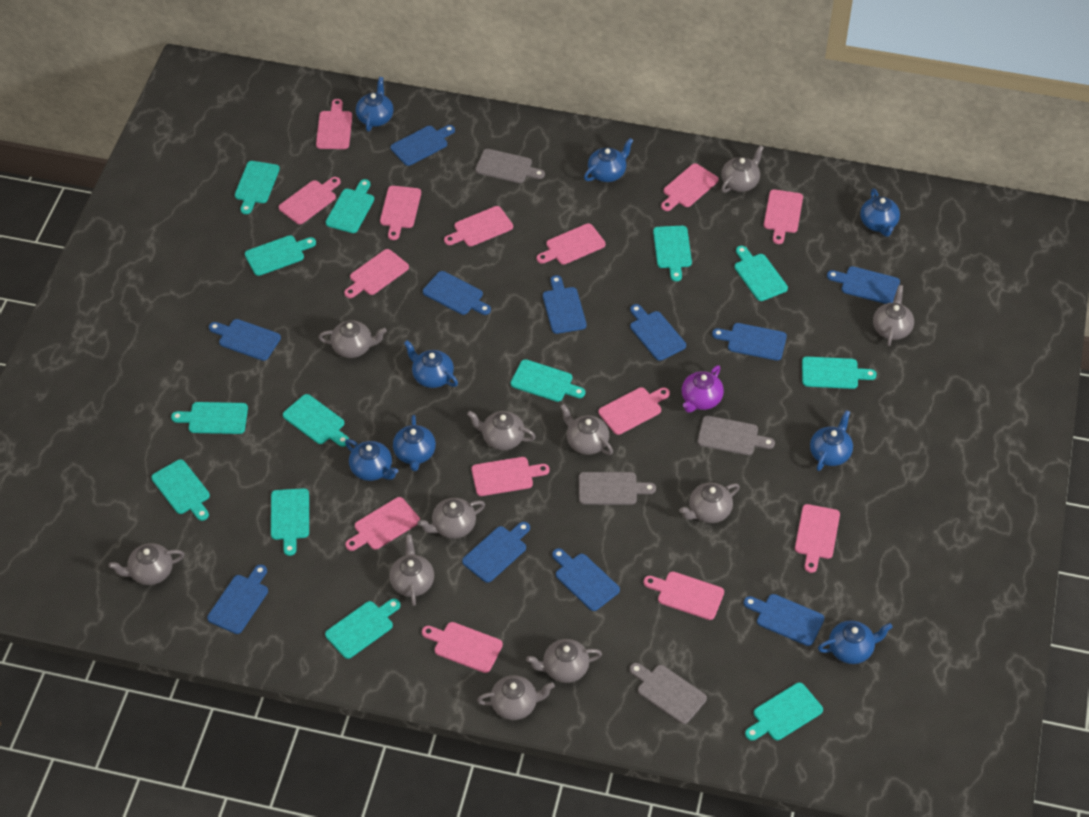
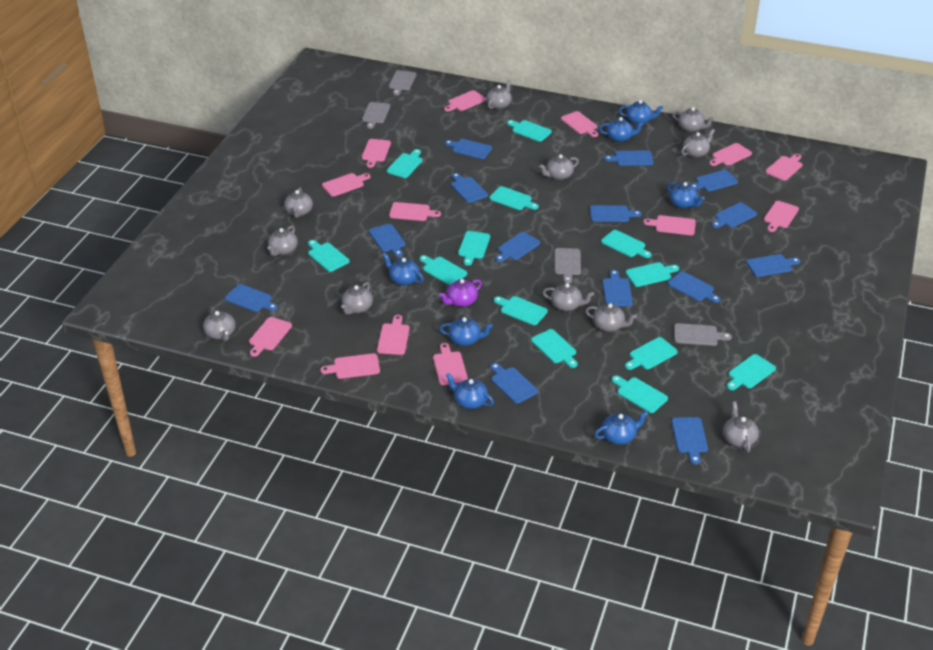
blue cutting board: 11 -> 14
blue teapot: 8 -> 7
pink cutting board: 14 -> 13

